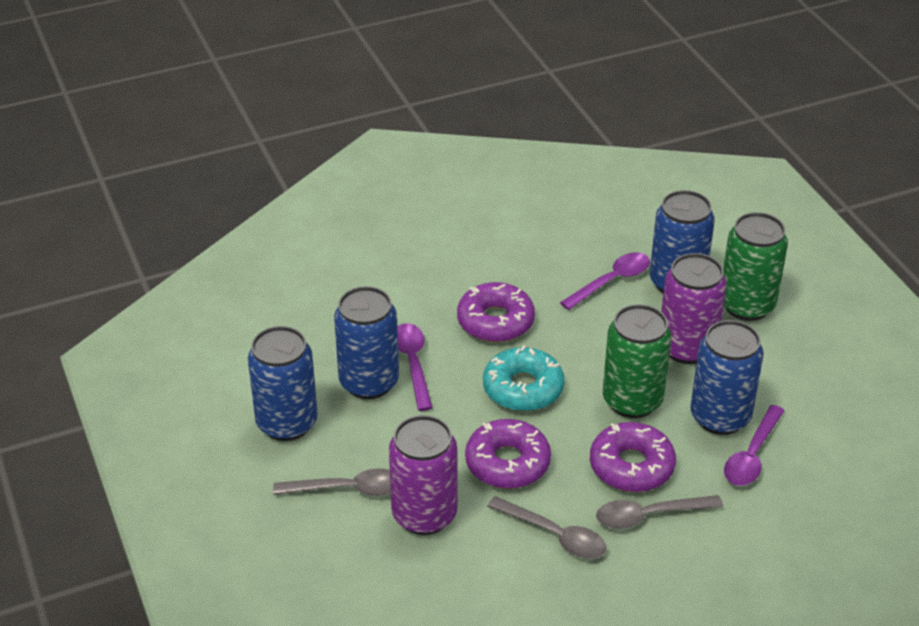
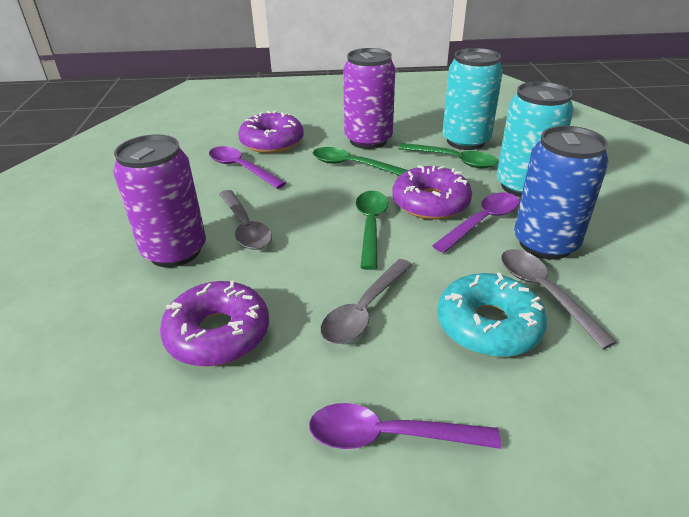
blue can: 4 -> 1
green can: 2 -> 0
green spoon: 0 -> 3
turquoise can: 0 -> 2

